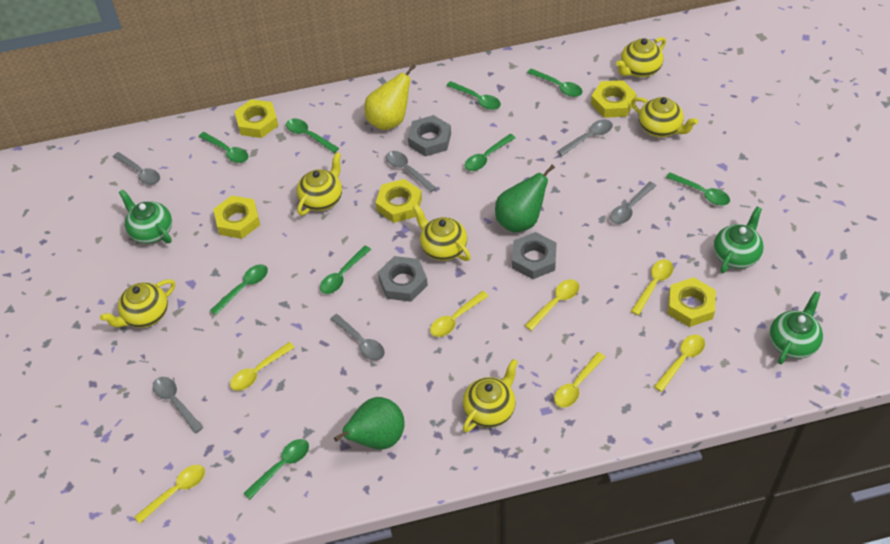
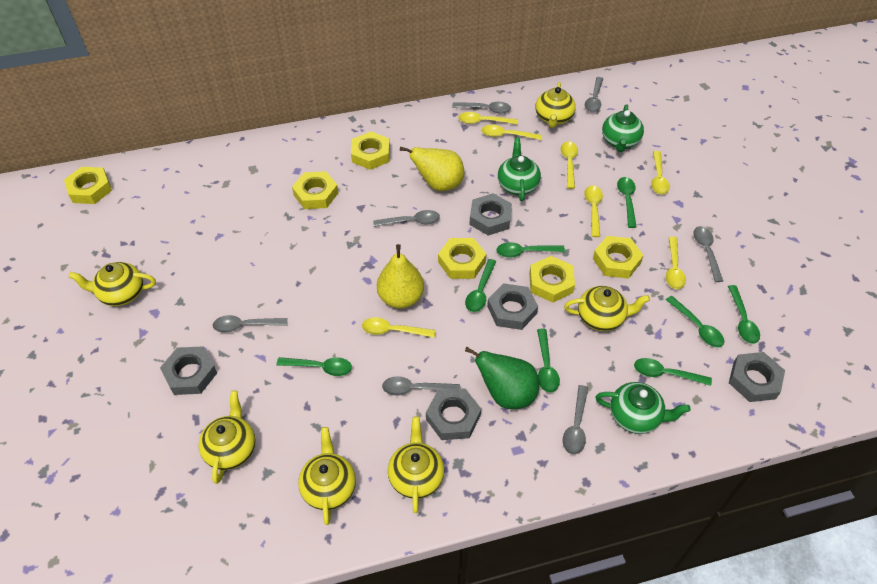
green pear: 2 -> 1
green spoon: 9 -> 8
grey nut: 3 -> 5
grey spoon: 6 -> 7
yellow nut: 5 -> 6
yellow pear: 1 -> 2

